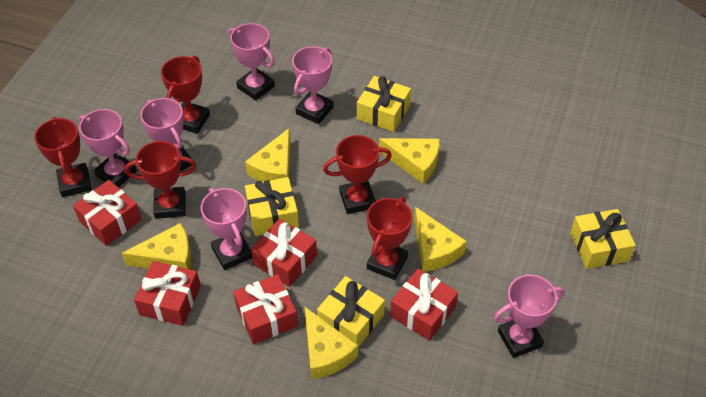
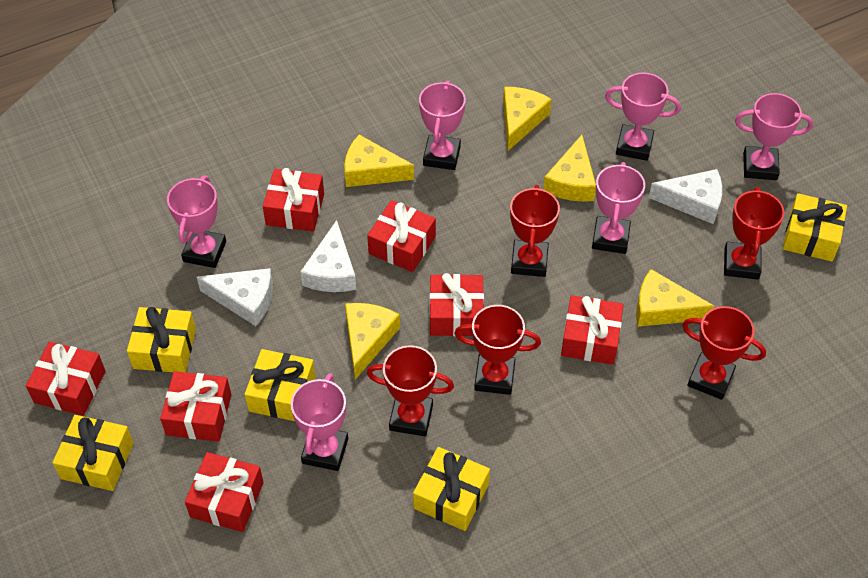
red gift: 5 -> 7
white cheese: 0 -> 3
yellow gift: 4 -> 5

